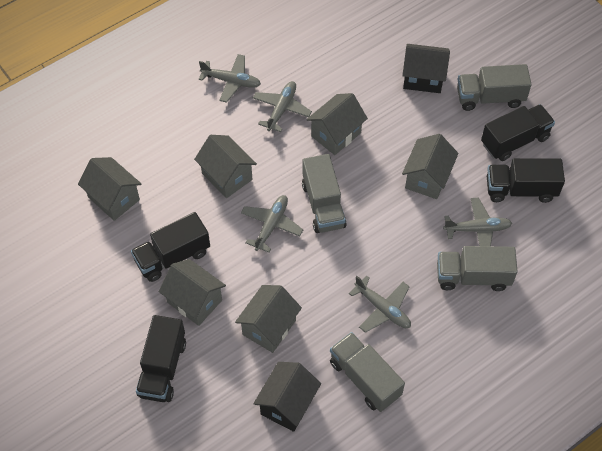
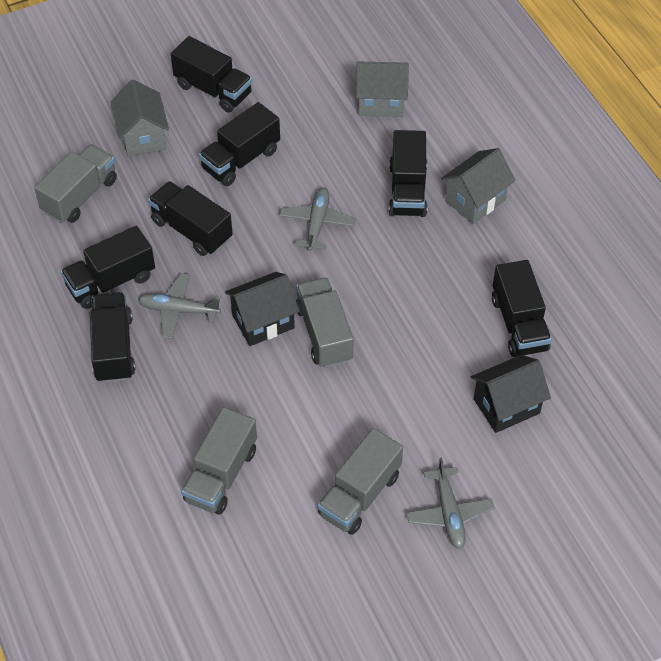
black truck: 4 -> 7
grey house: 6 -> 3
grey plane: 5 -> 3

